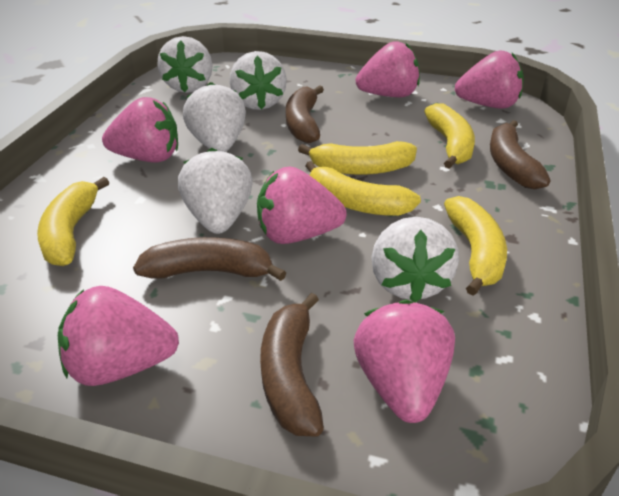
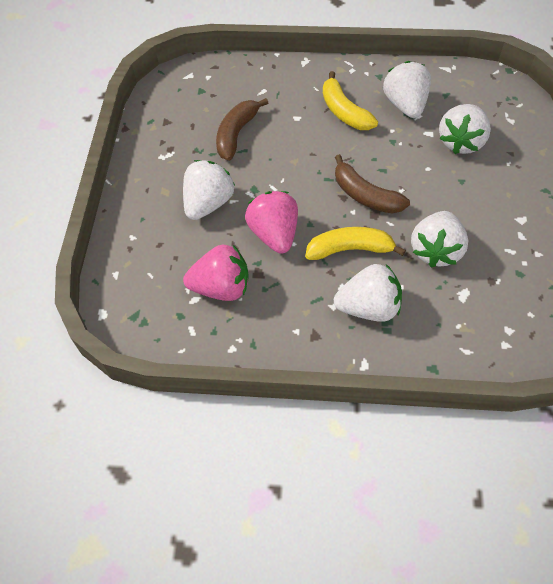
brown banana: 4 -> 2
pink strawberry: 6 -> 2
yellow banana: 5 -> 2

